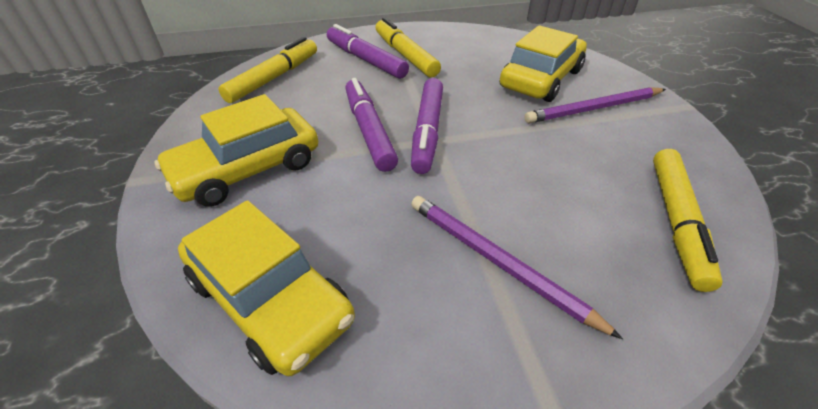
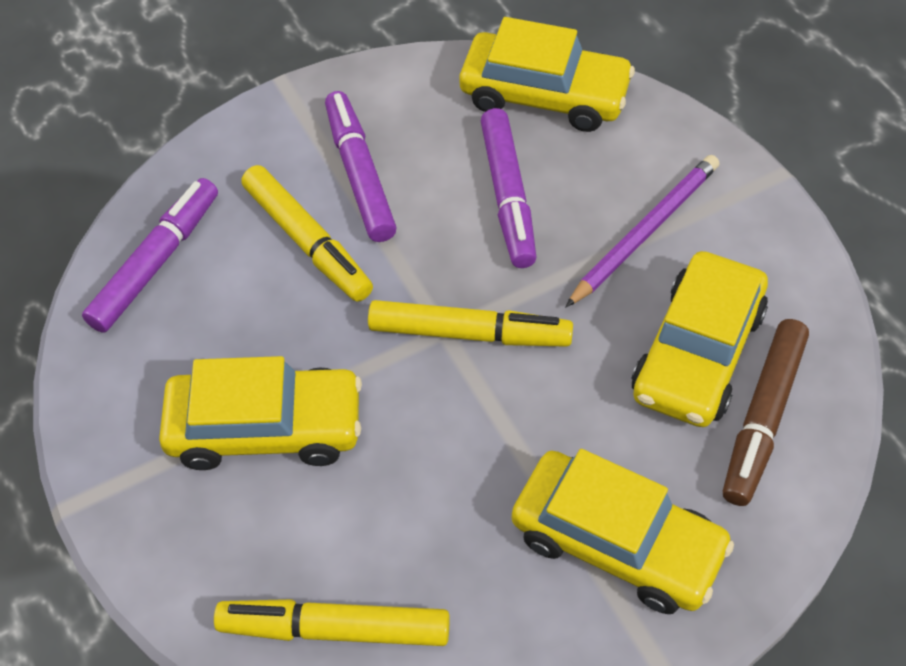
brown marker: 0 -> 1
purple pencil: 2 -> 1
yellow car: 3 -> 4

